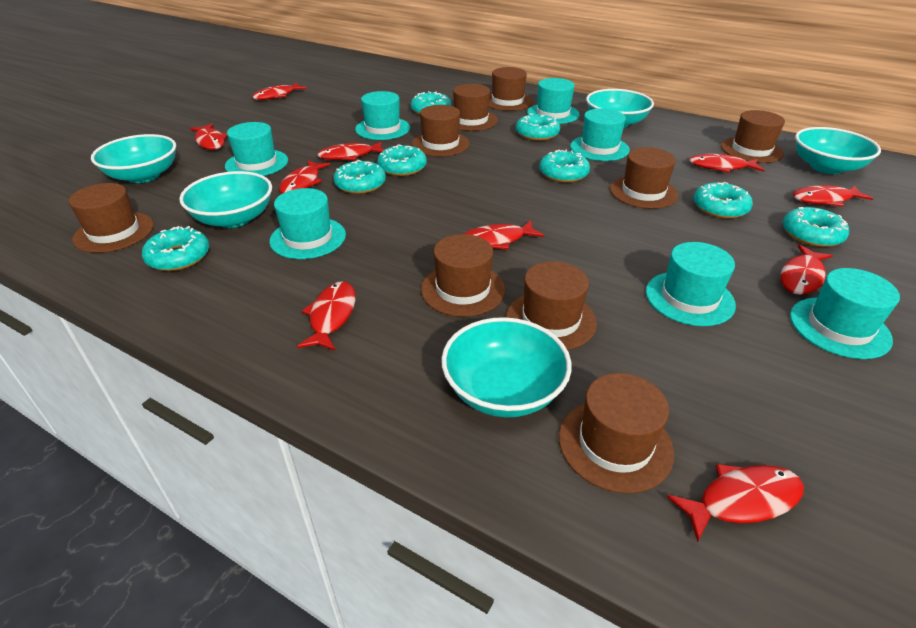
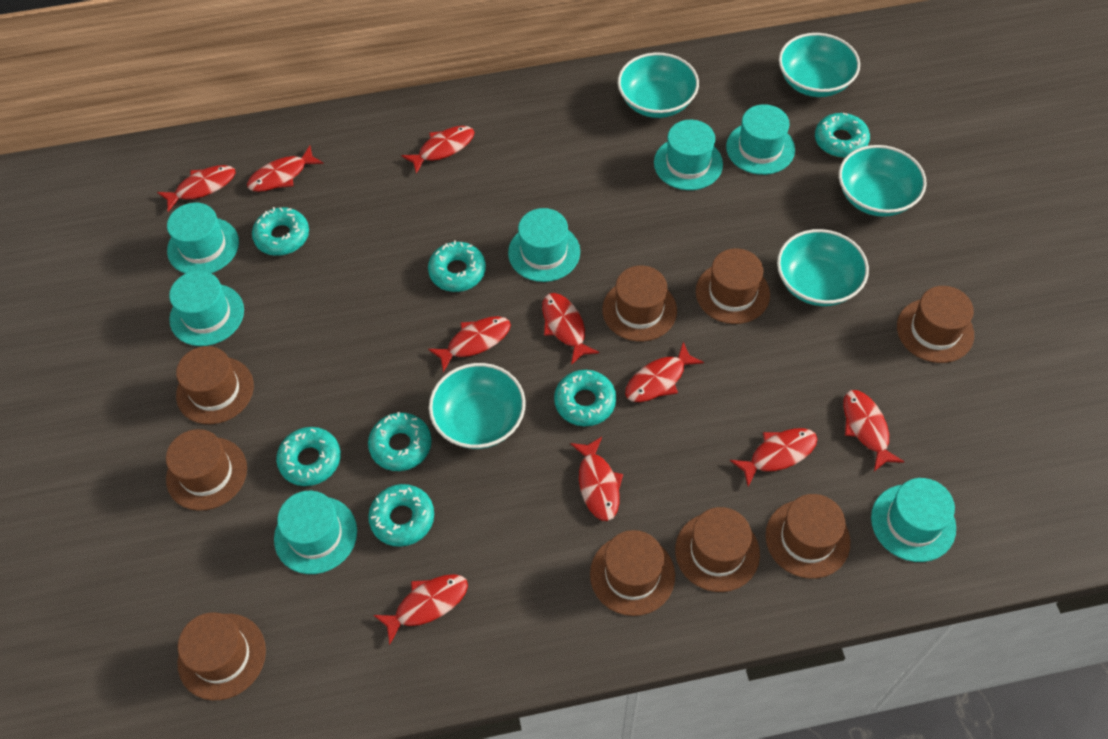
turquoise donut: 8 -> 7

